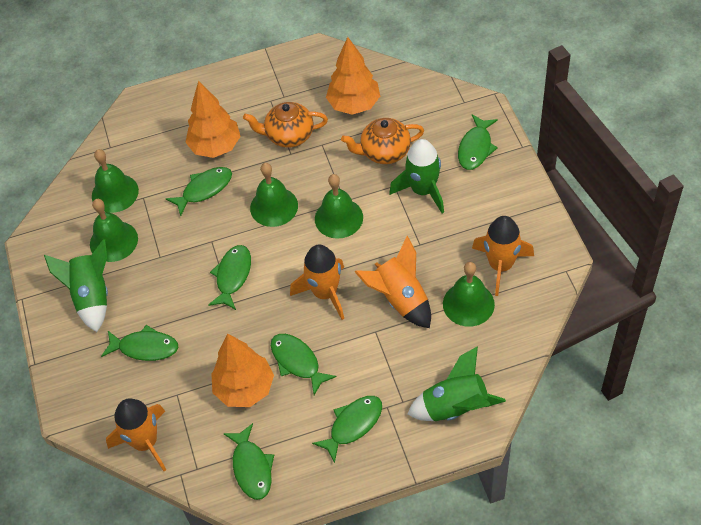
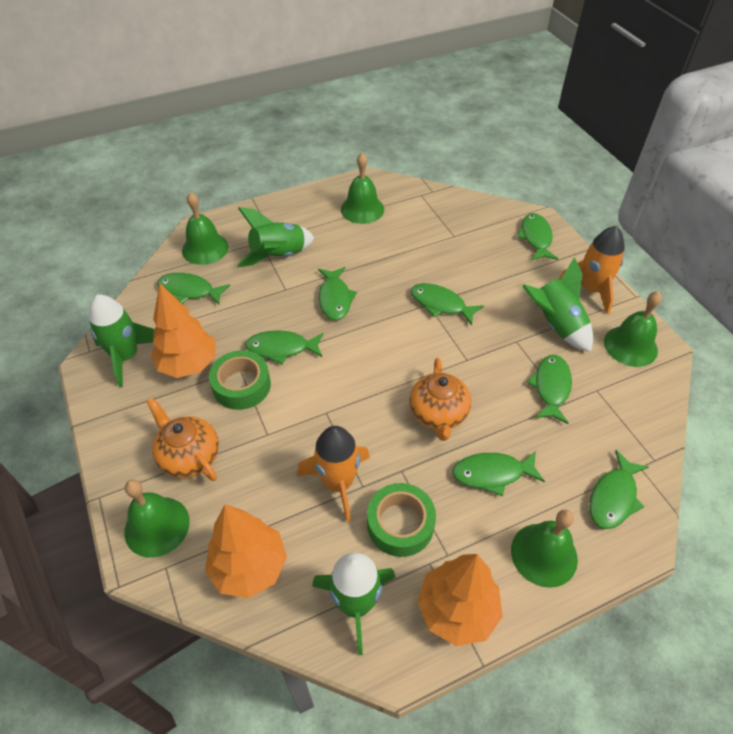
green fish: 7 -> 8
green rocket: 3 -> 4
green tape: 0 -> 2
orange rocket: 4 -> 2

